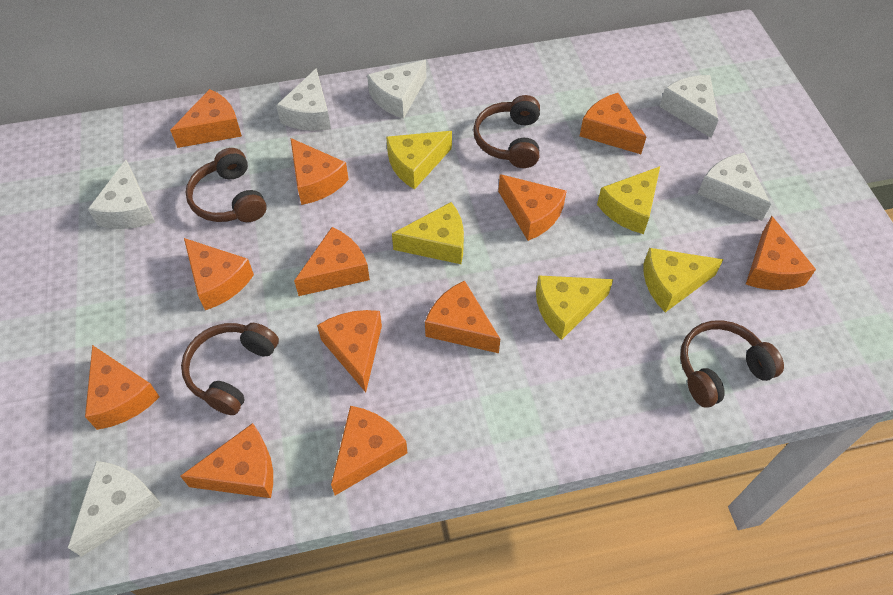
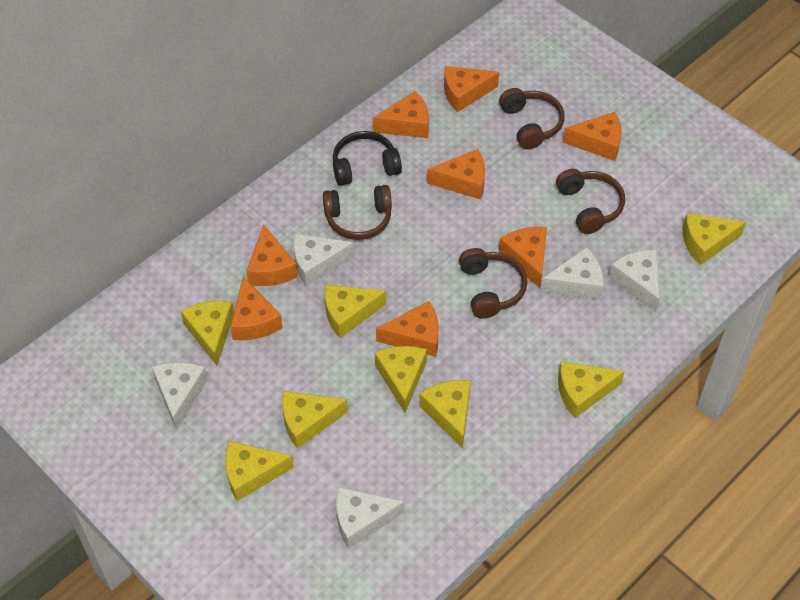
black headphones: 0 -> 1
orange cheese: 12 -> 8
white cheese: 6 -> 5
yellow cheese: 5 -> 8

